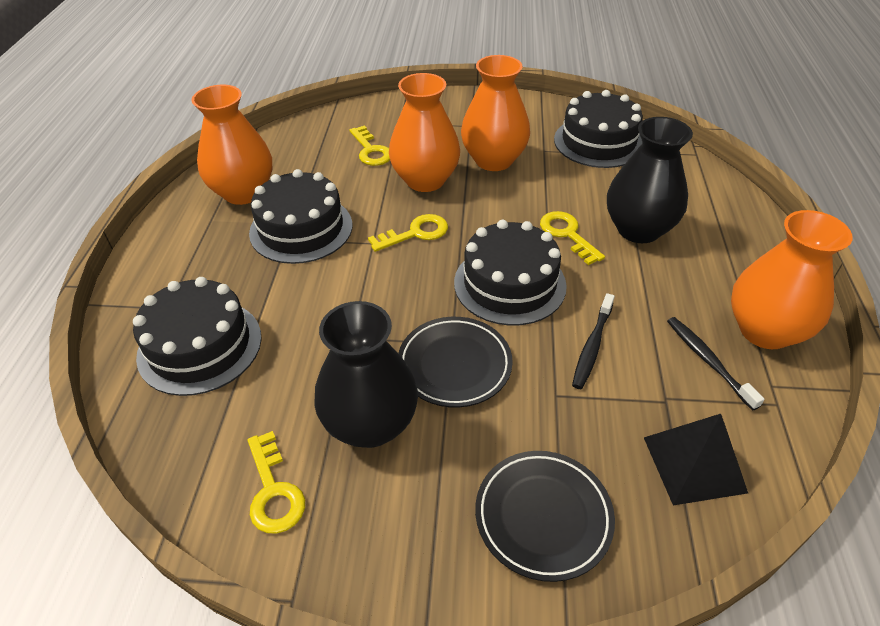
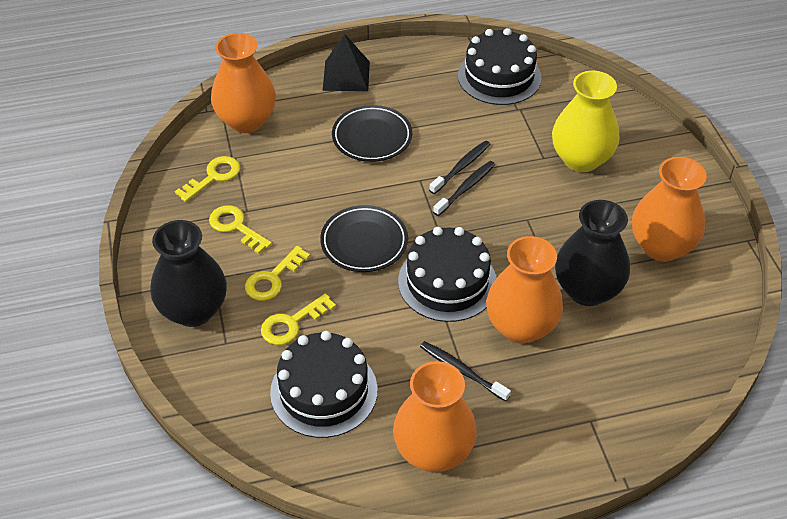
black cake: 4 -> 3
black toothbrush: 2 -> 3
yellow vase: 0 -> 1

